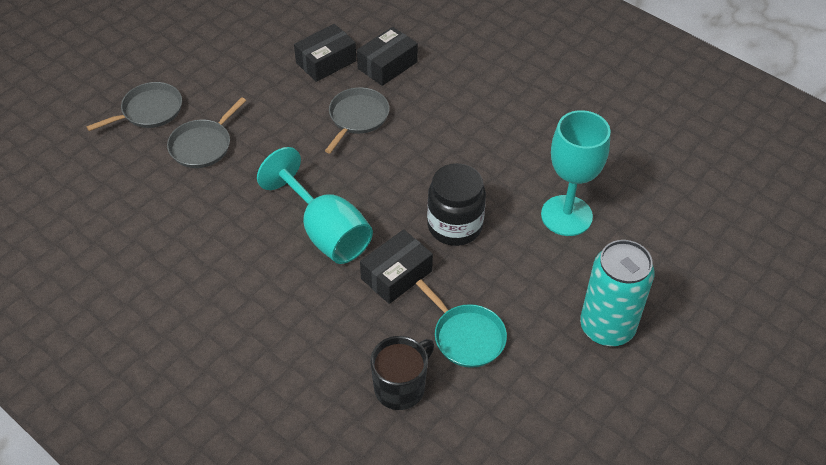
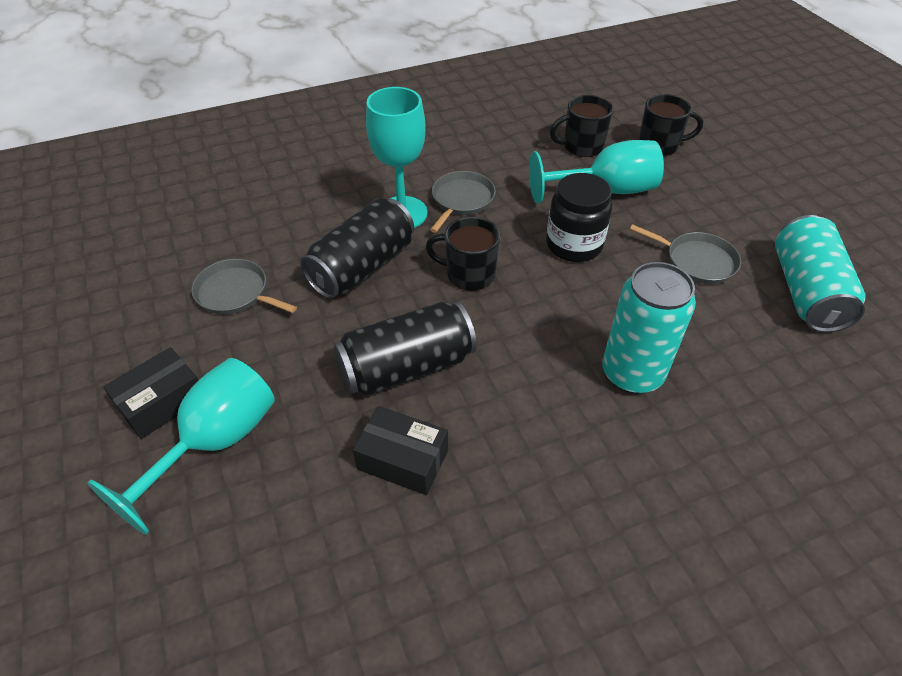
black box: 3 -> 2
black can: 0 -> 2
black mug: 1 -> 3
turquoise can: 1 -> 2
turquoise goblet: 2 -> 3
turquoise pan: 1 -> 0

